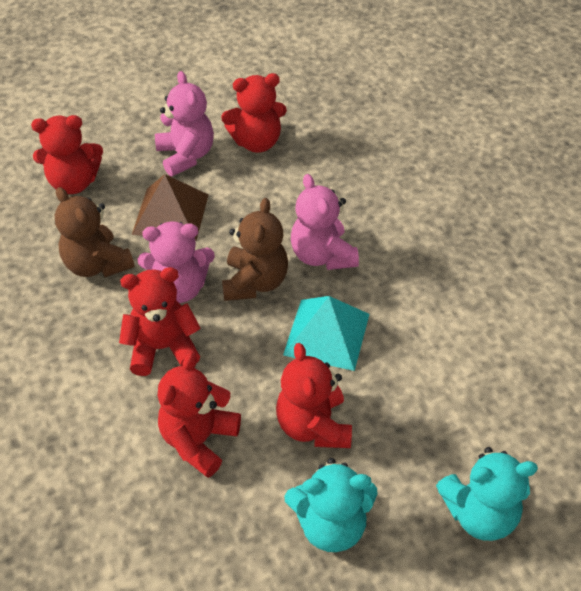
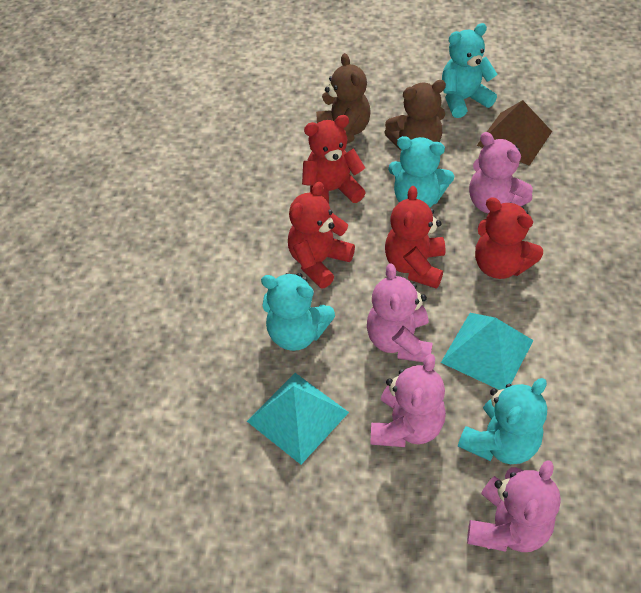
pink teddy bear: 3 -> 4
red teddy bear: 5 -> 4
turquoise pyramid: 1 -> 2
turquoise teddy bear: 2 -> 4

